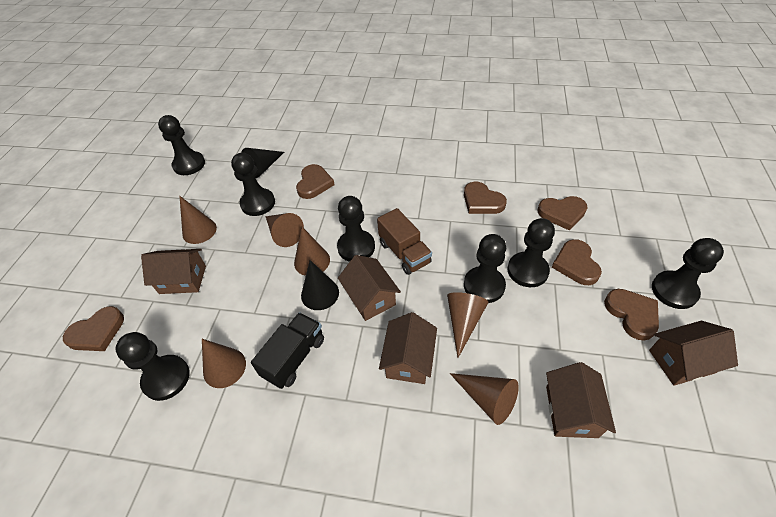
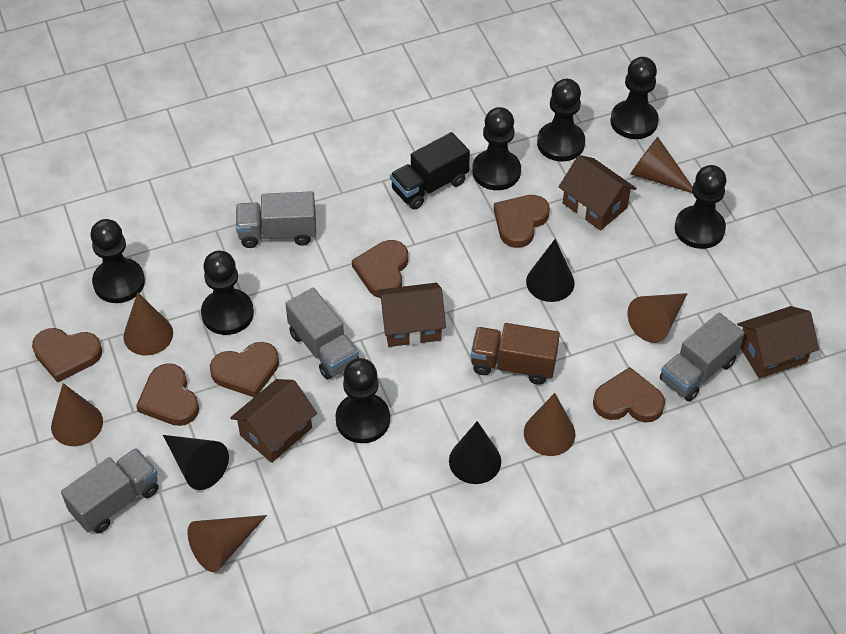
black cone: 2 -> 3
brown house: 5 -> 4
grey truck: 0 -> 4

